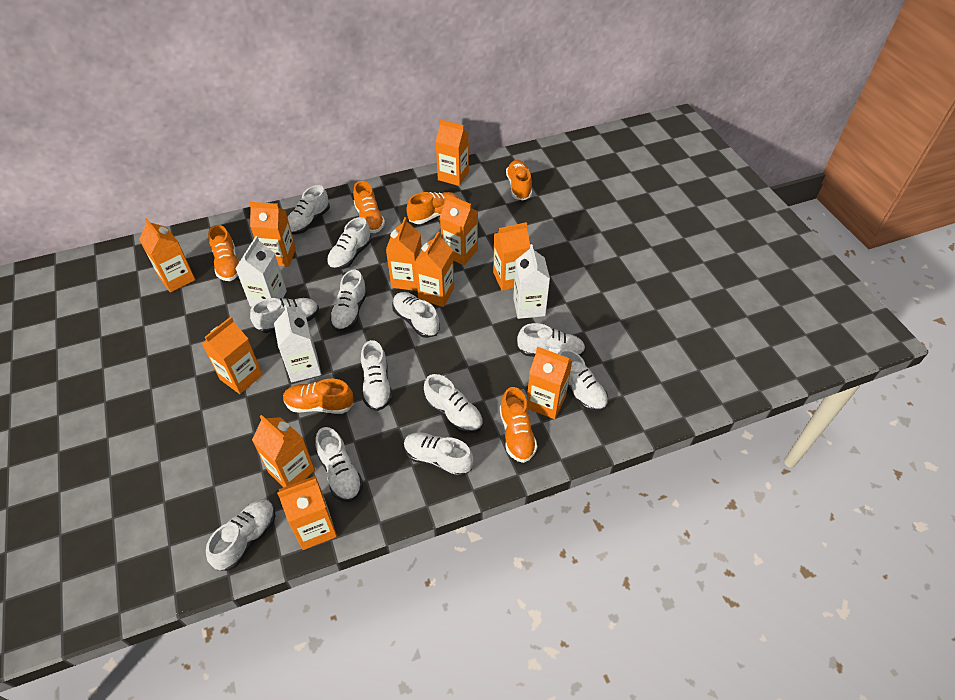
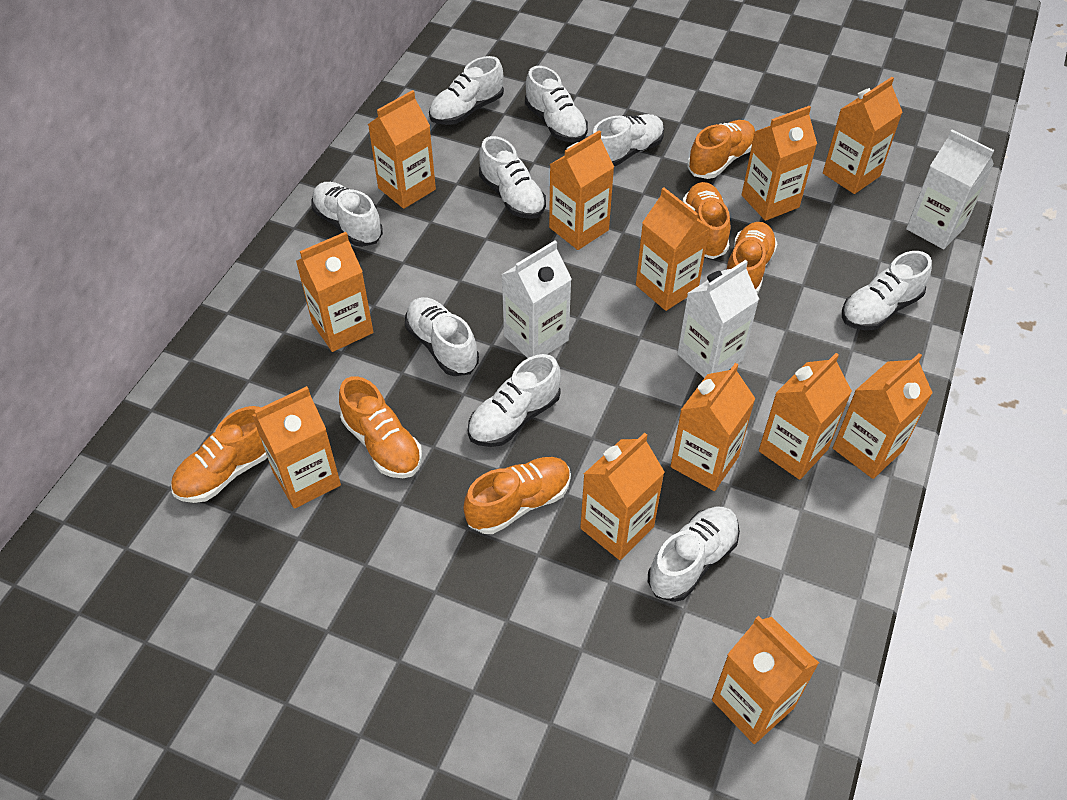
orange carton: 11 -> 12
white shoe: 12 -> 9

